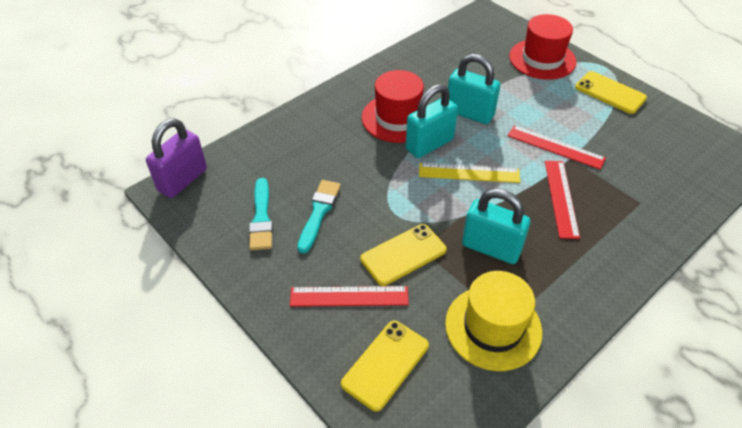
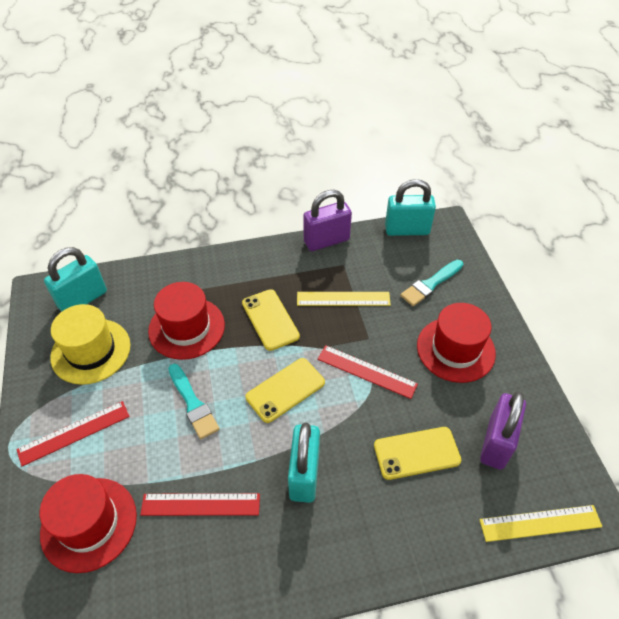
purple padlock: 1 -> 2
red hat: 2 -> 3
yellow ruler: 1 -> 2

